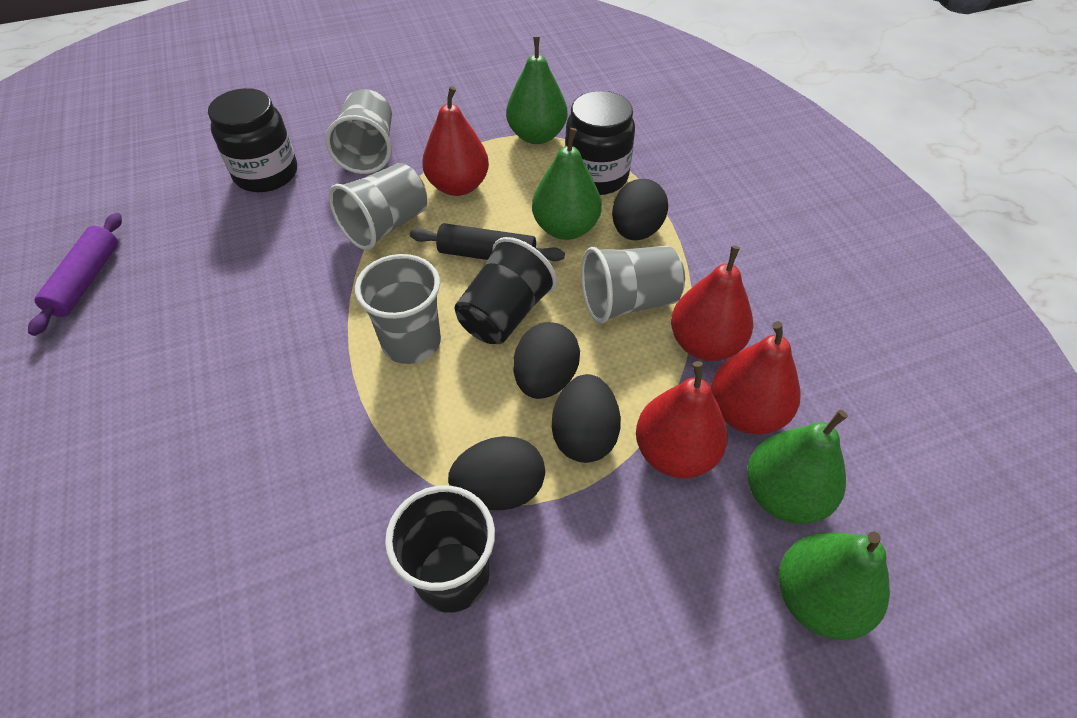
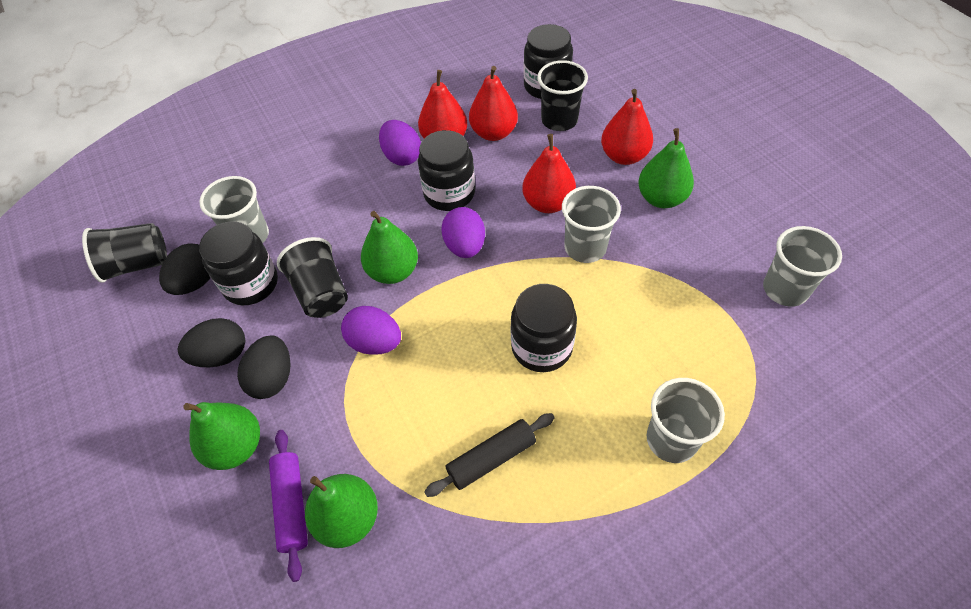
black cup: 2 -> 3
black egg: 4 -> 3
black jar: 2 -> 4
purple egg: 0 -> 3

